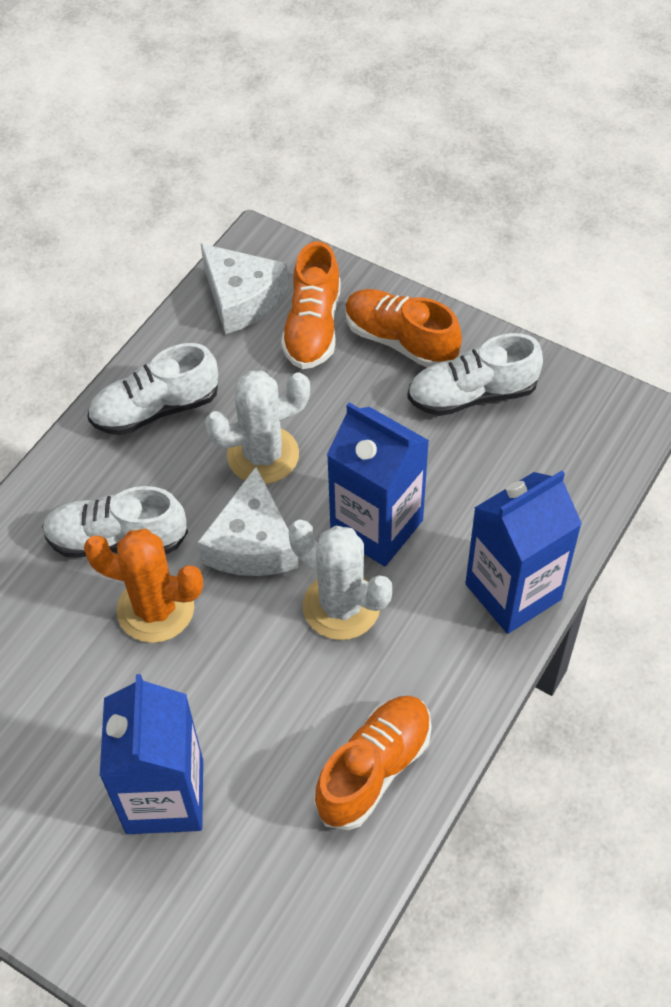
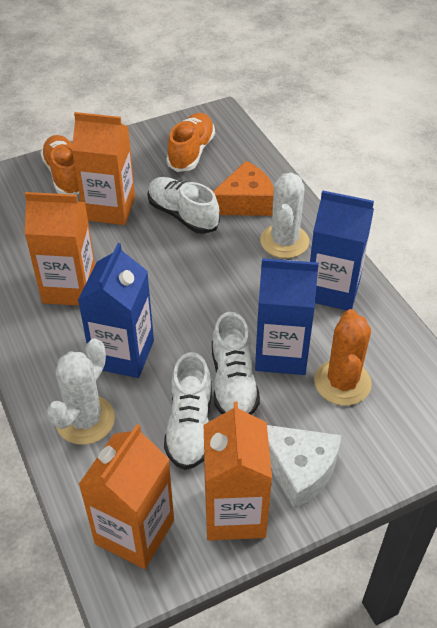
orange carton: 0 -> 4
orange cheese: 0 -> 1
orange shoe: 3 -> 2
white cheese: 2 -> 1

